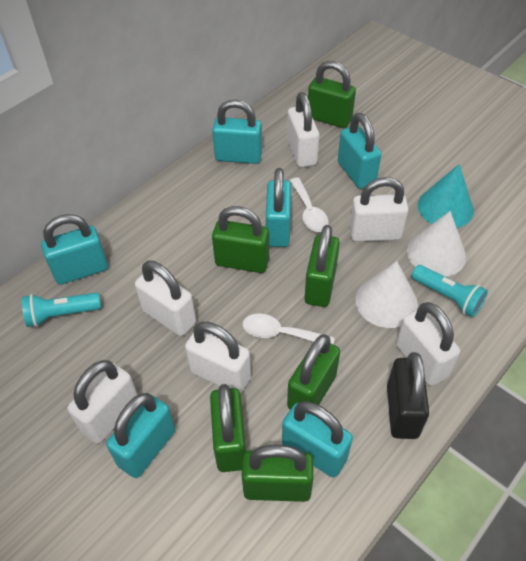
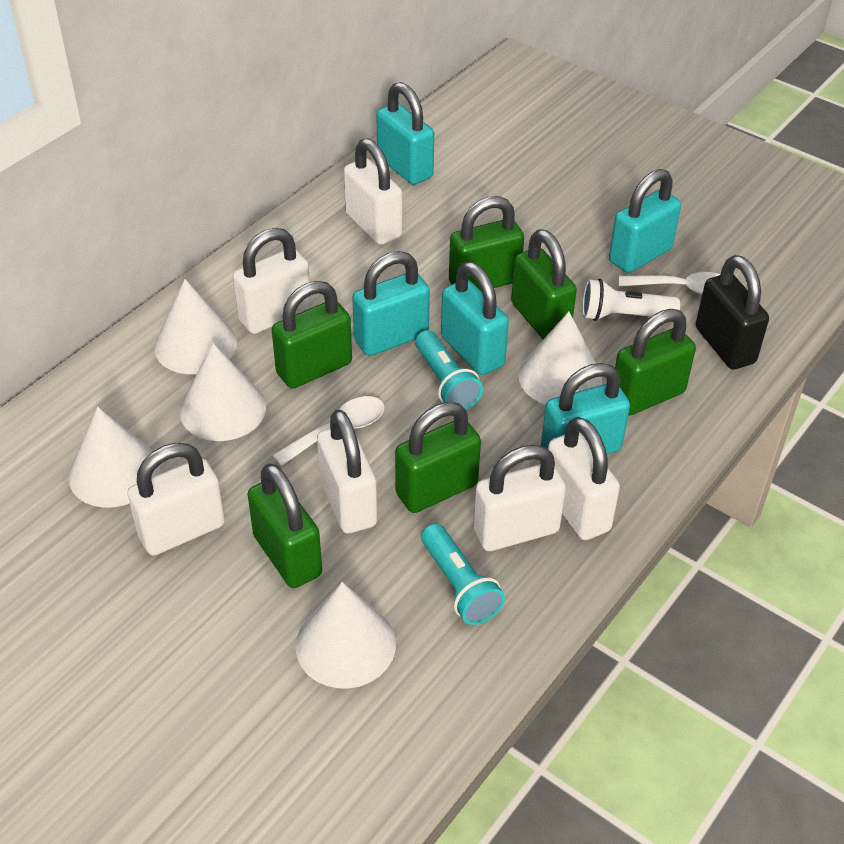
turquoise cone: 1 -> 0
turquoise padlock: 6 -> 5
white cone: 2 -> 5
white flashlight: 0 -> 1

